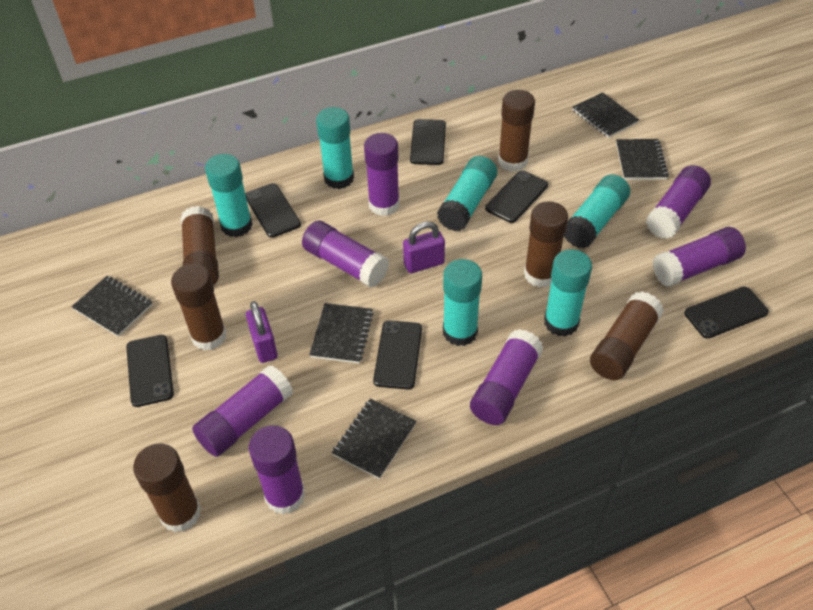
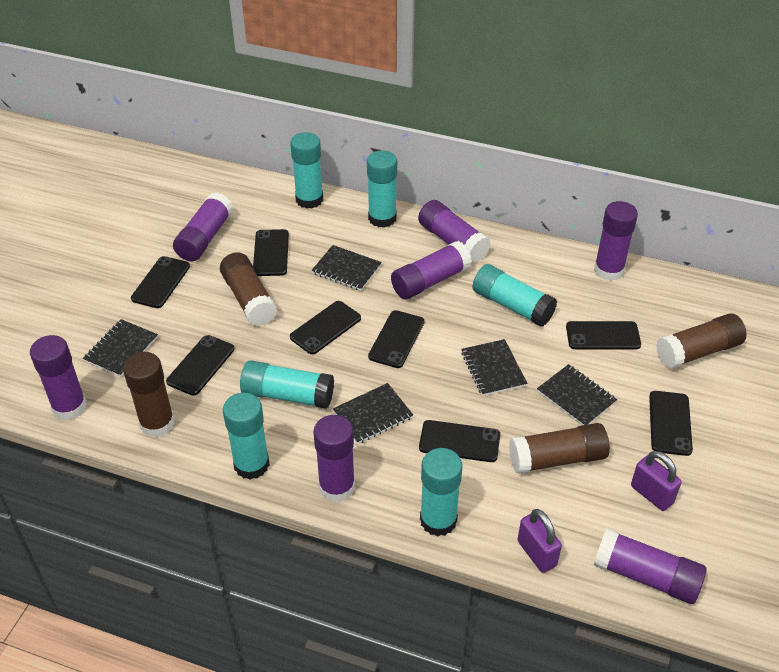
black phone: 6 -> 8
brown glue stick: 6 -> 4

